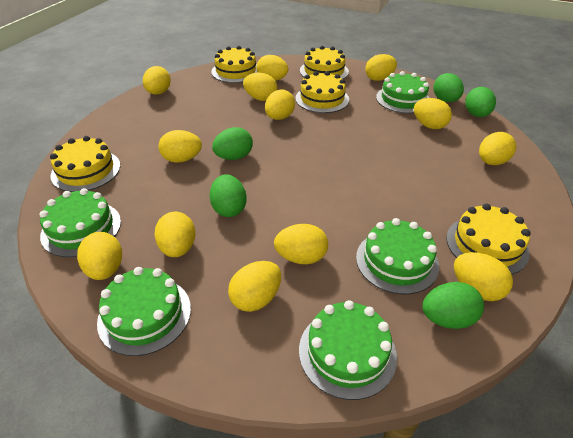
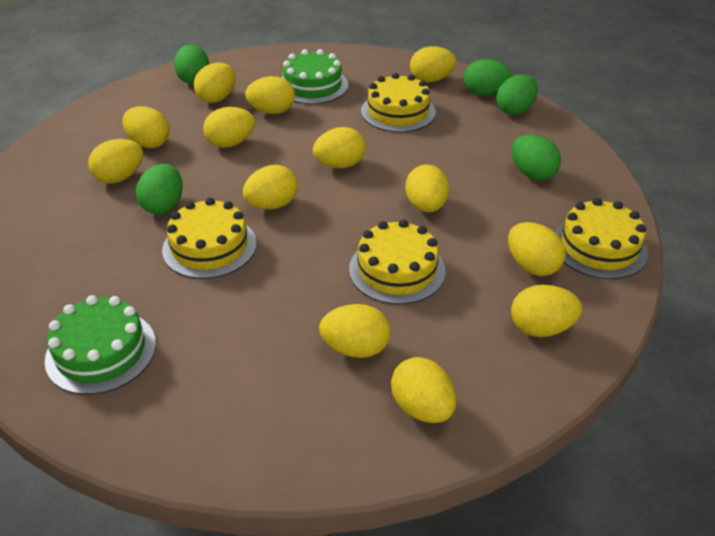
green cake: 5 -> 2
yellow cake: 5 -> 4

